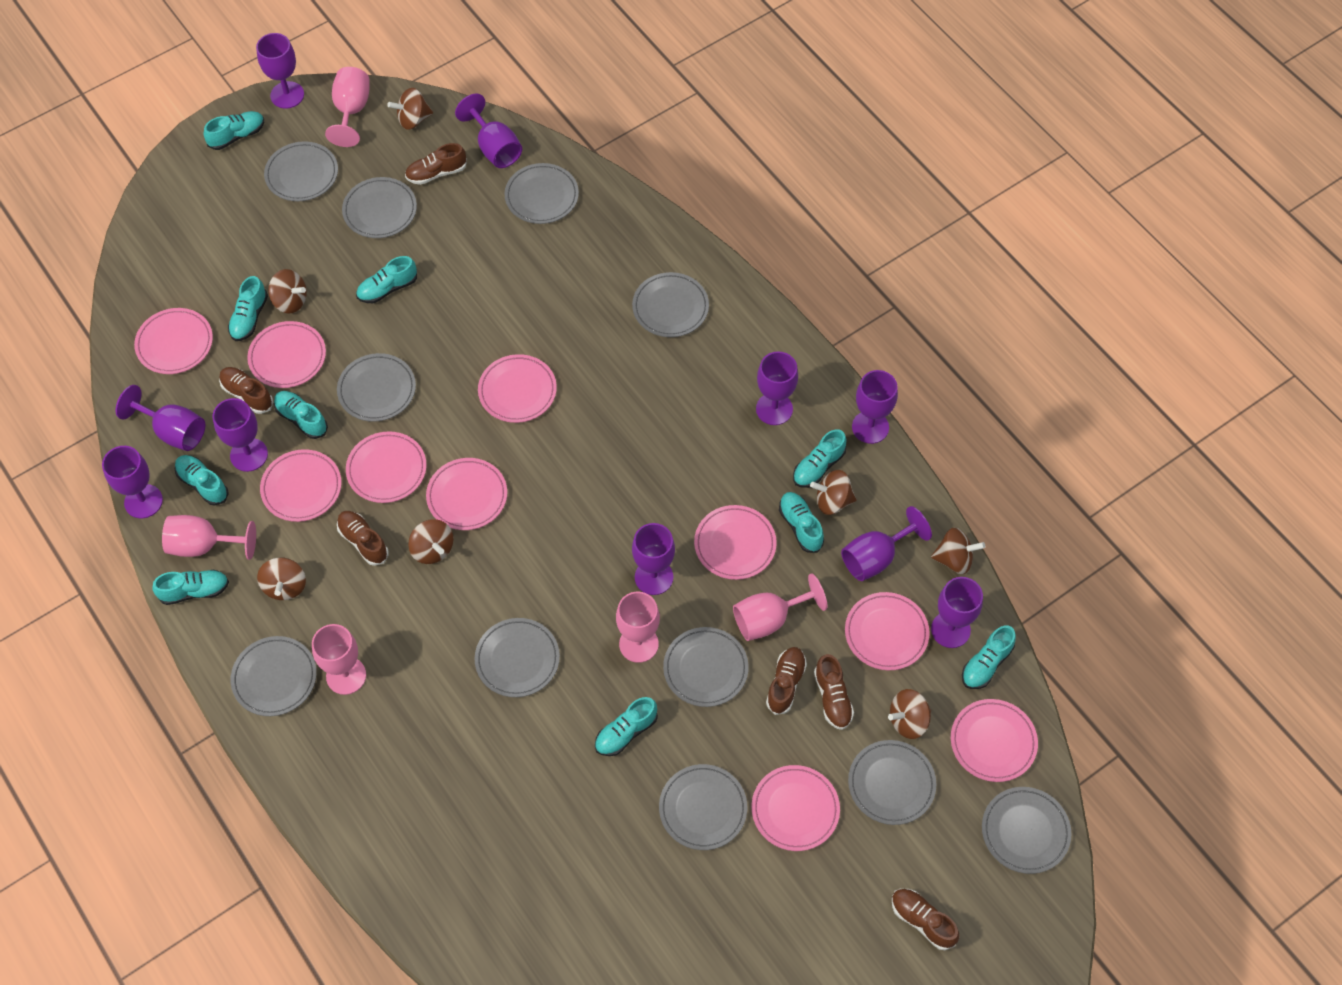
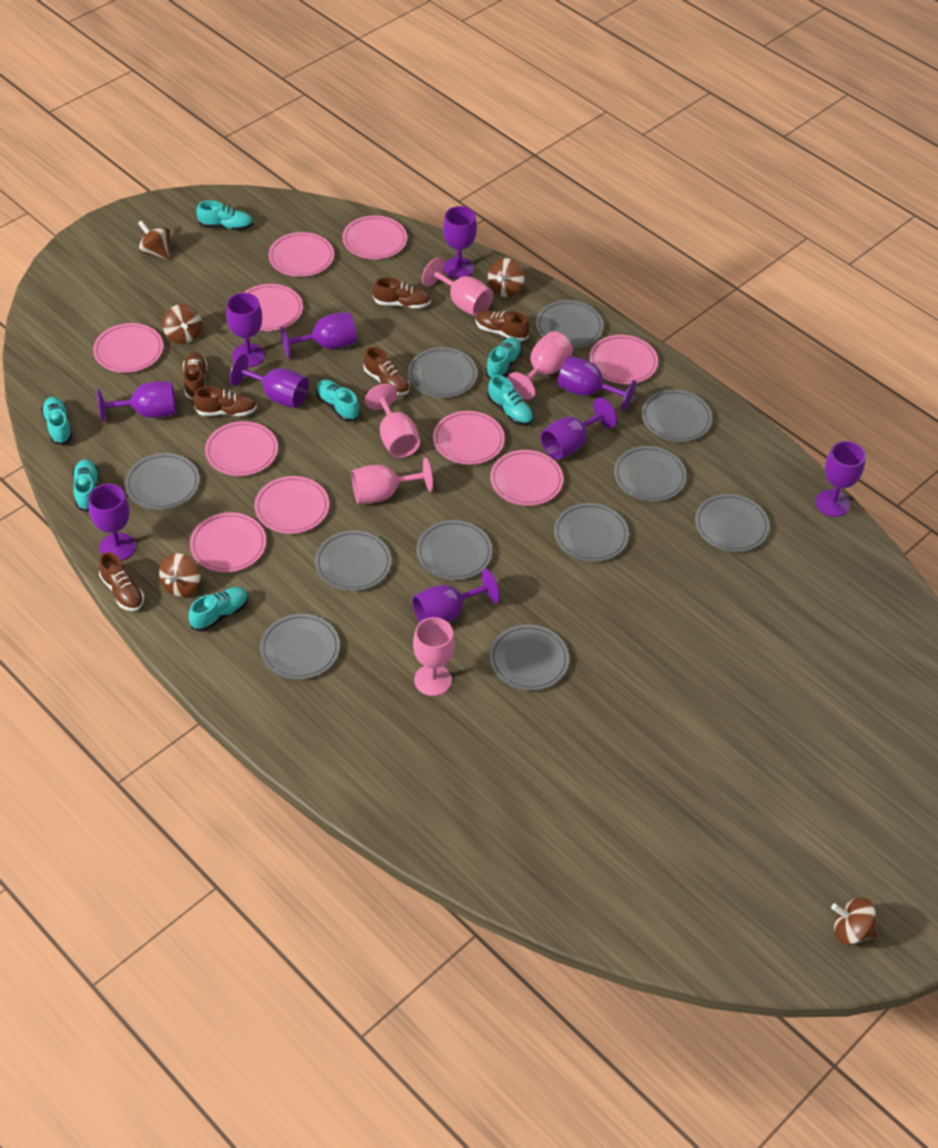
brown spinning top: 7 -> 5
turquoise shoe: 10 -> 7

